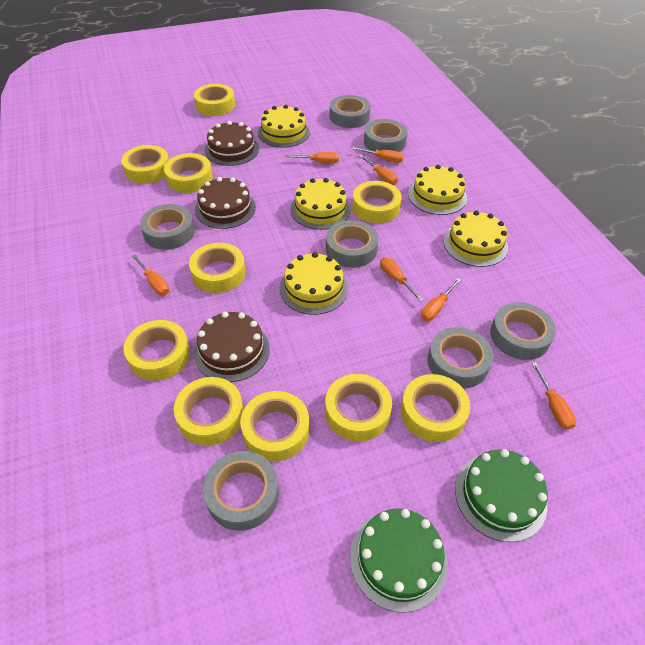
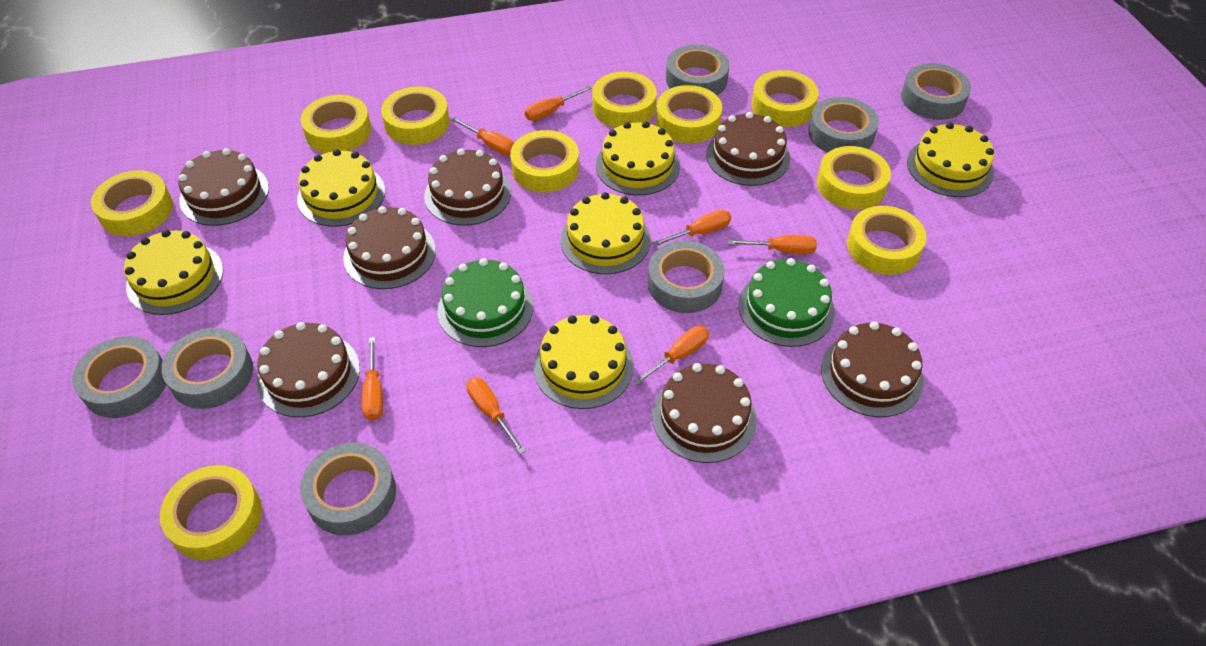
brown cake: 3 -> 7
yellow cake: 5 -> 6

